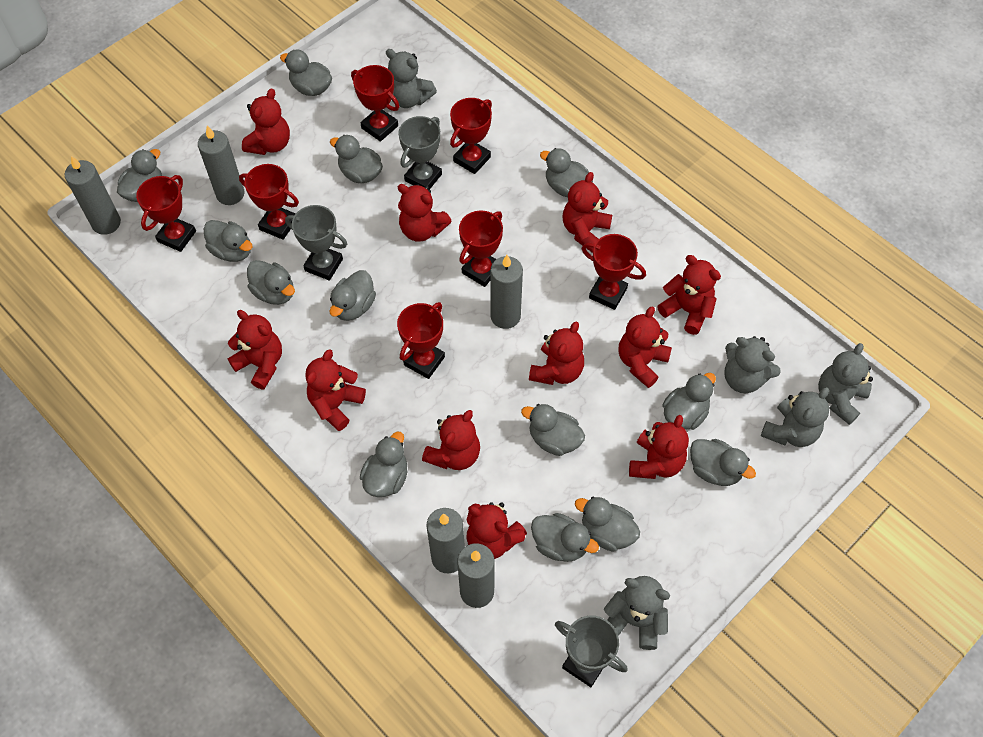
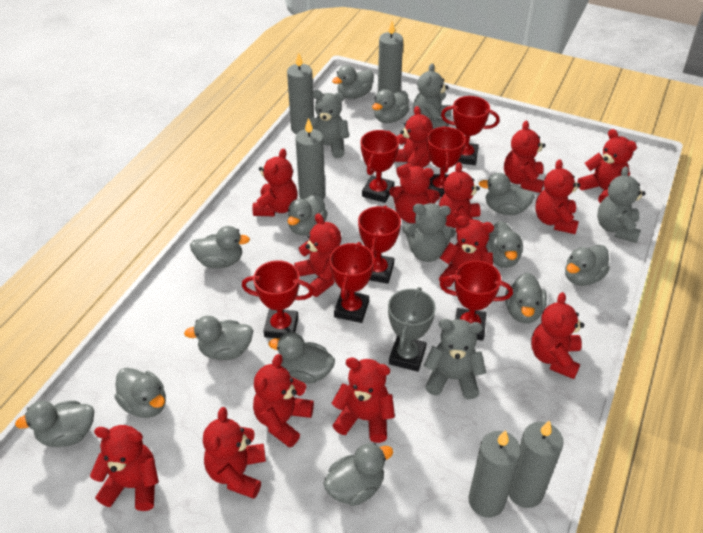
grey trophy: 3 -> 1
red teddy bear: 11 -> 14

